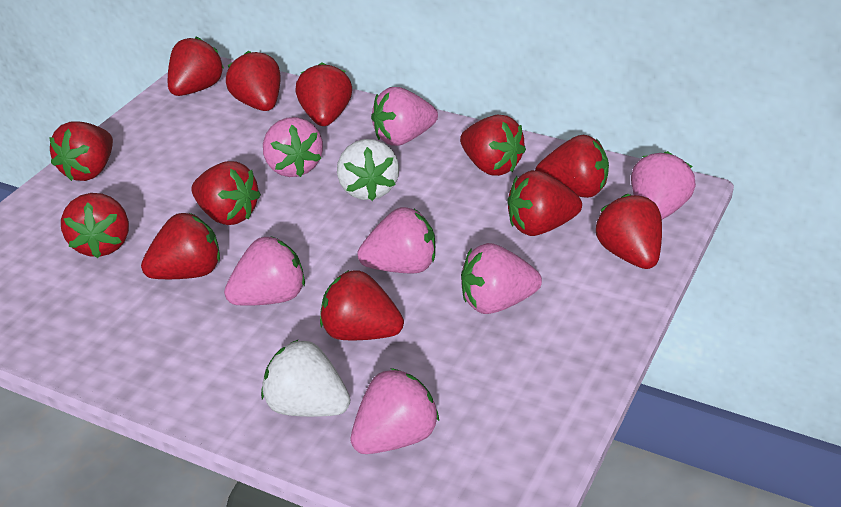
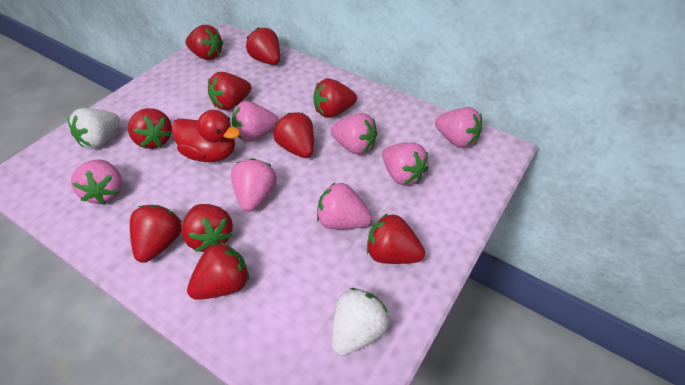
red duck: 0 -> 1
red strawberry: 12 -> 10

